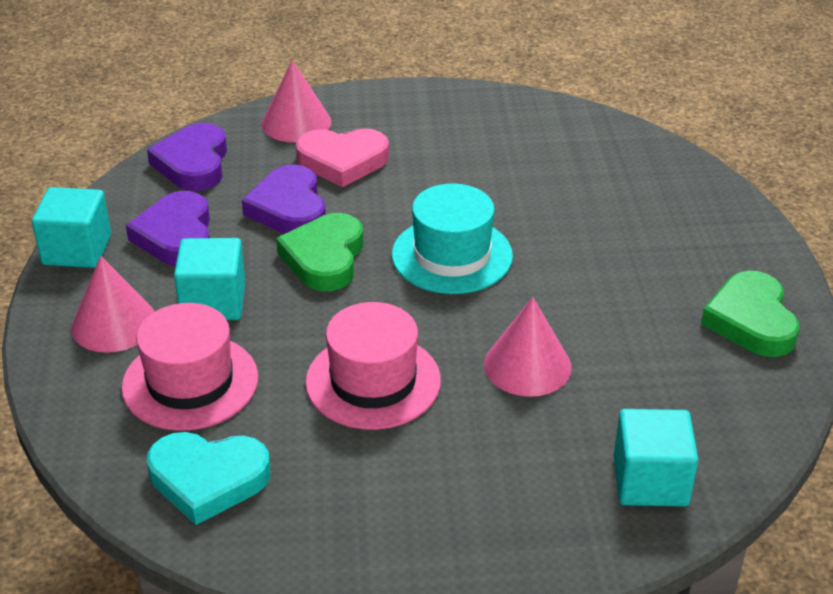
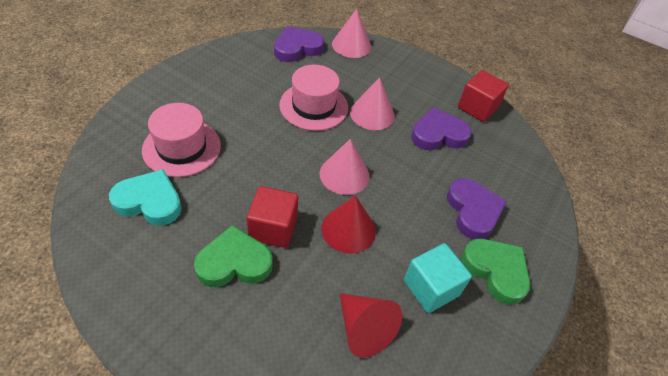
pink heart: 1 -> 0
red cone: 0 -> 2
red cube: 0 -> 2
turquoise cube: 3 -> 1
turquoise hat: 1 -> 0

